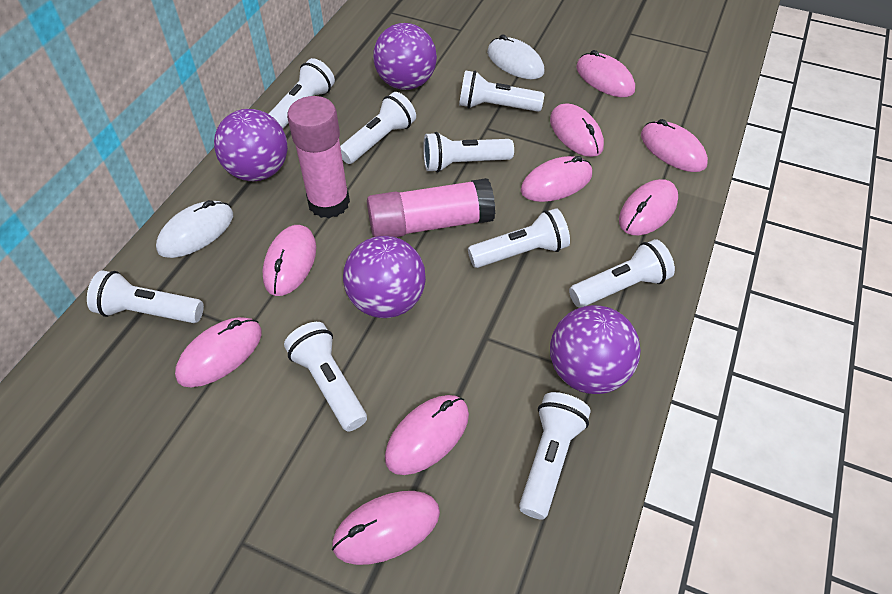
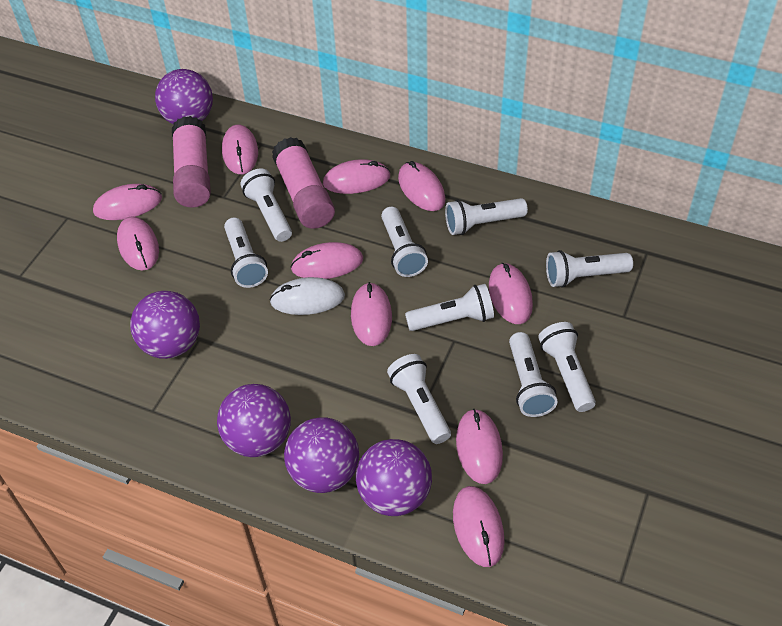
pink mouse: 9 -> 10
purple ball: 4 -> 5
white mouse: 2 -> 1

